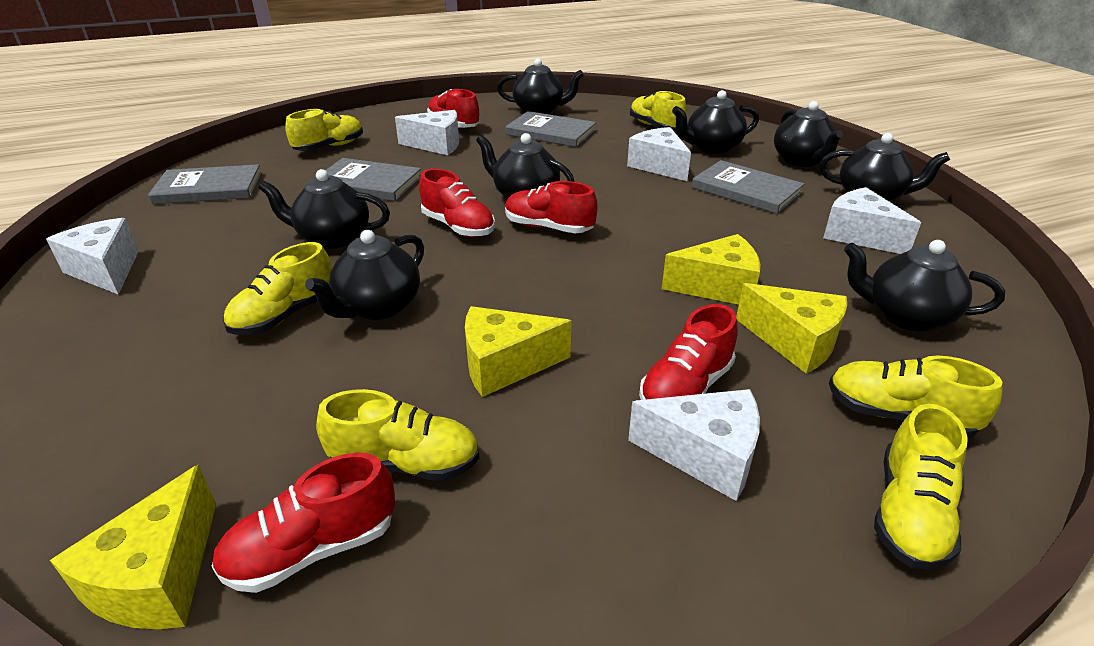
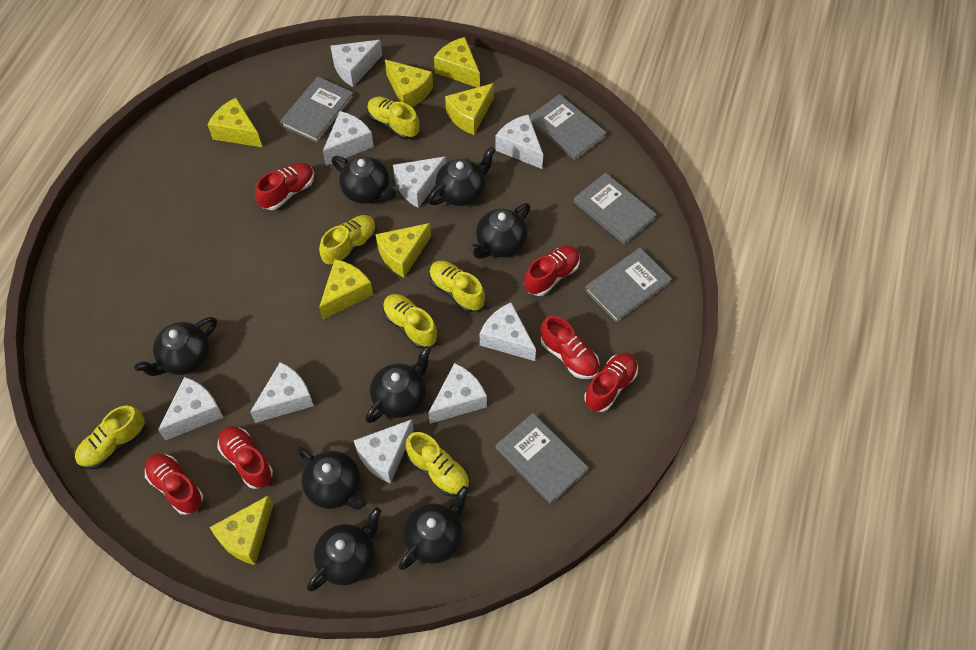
grey book: 4 -> 5
red shoe: 5 -> 6
white cheese: 5 -> 9
yellow cheese: 4 -> 7

